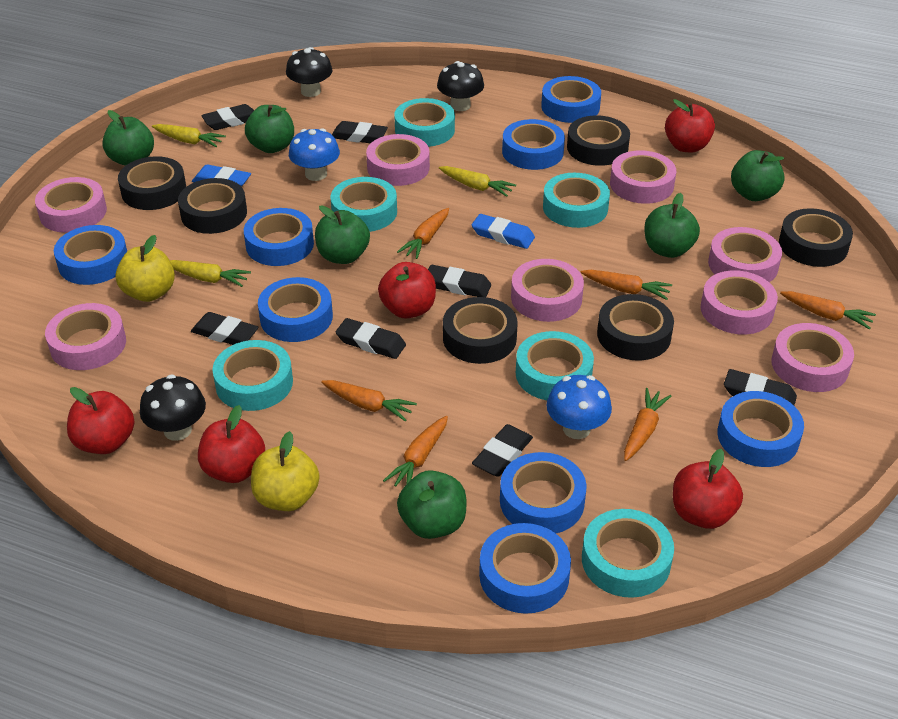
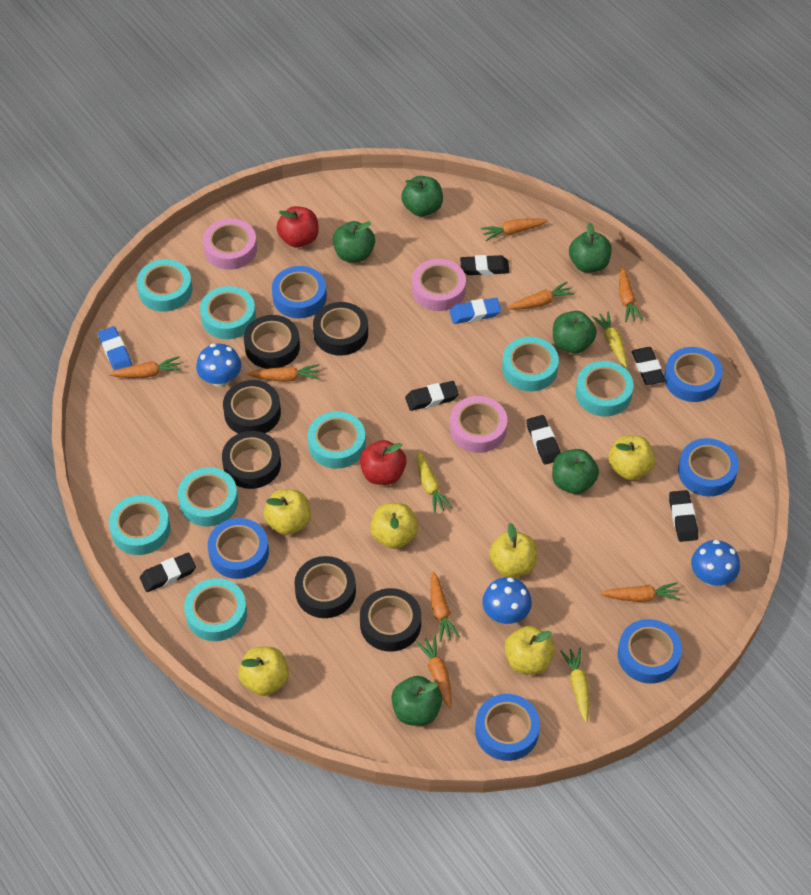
black eraser: 7 -> 6
black mushroom: 3 -> 0
blue mushroom: 2 -> 3
blue tape: 8 -> 6
orange carrot: 6 -> 8
pink tape: 8 -> 3
red apple: 5 -> 2
turquoise tape: 6 -> 8
yellow apple: 2 -> 6

